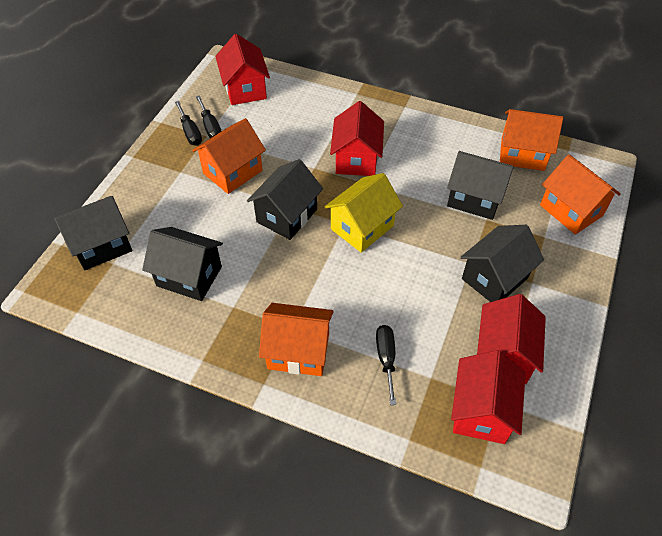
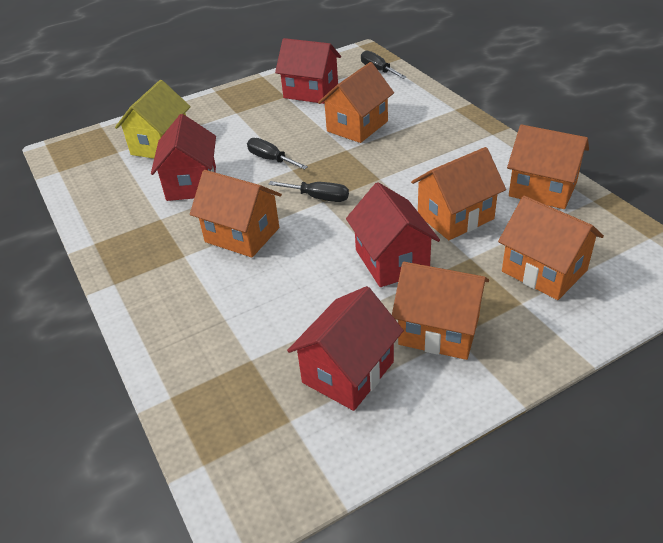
black house: 5 -> 0
orange house: 4 -> 6

